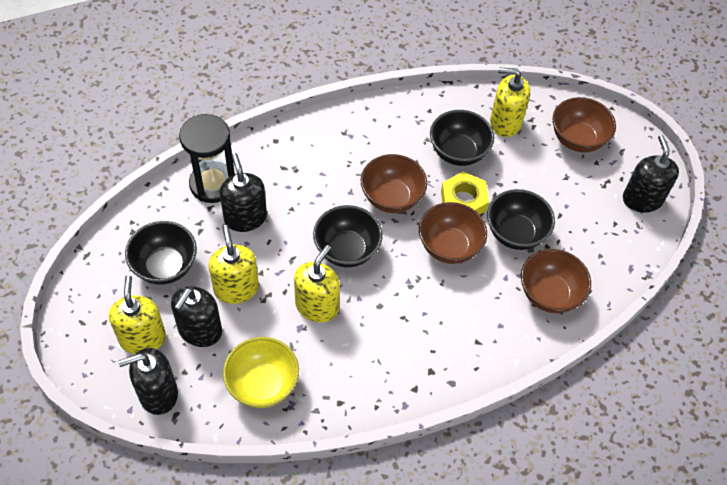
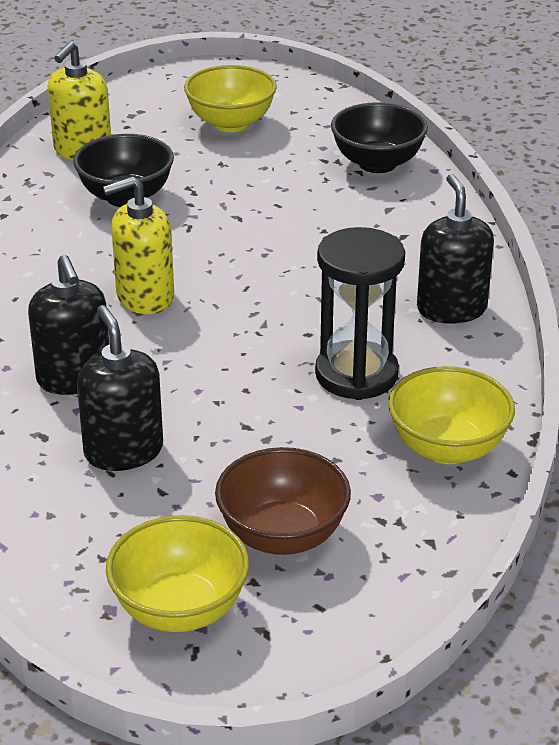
black bowl: 4 -> 2
black soap dispenser: 4 -> 3
brown bowl: 4 -> 1
yellow bowl: 1 -> 3
yellow nut: 1 -> 0
yellow soap dispenser: 4 -> 2

